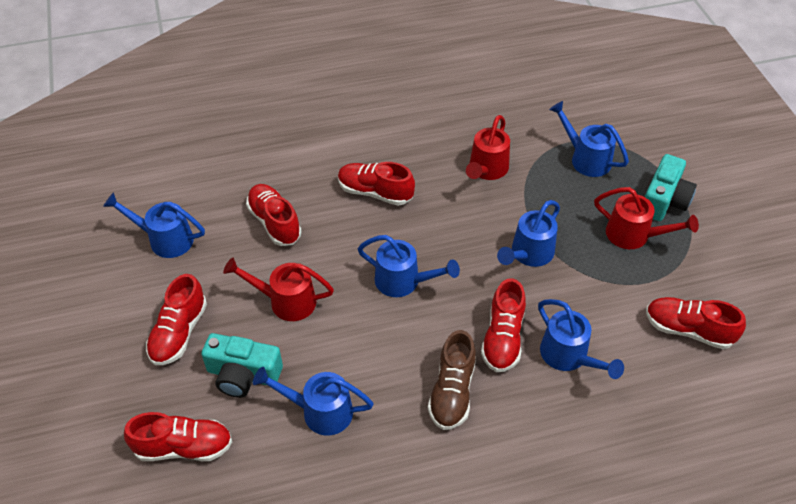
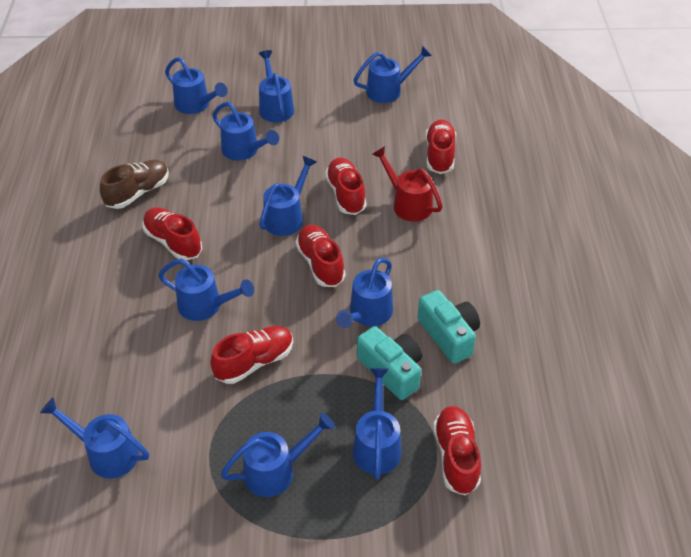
blue watering can: 6 -> 10
red watering can: 3 -> 1

